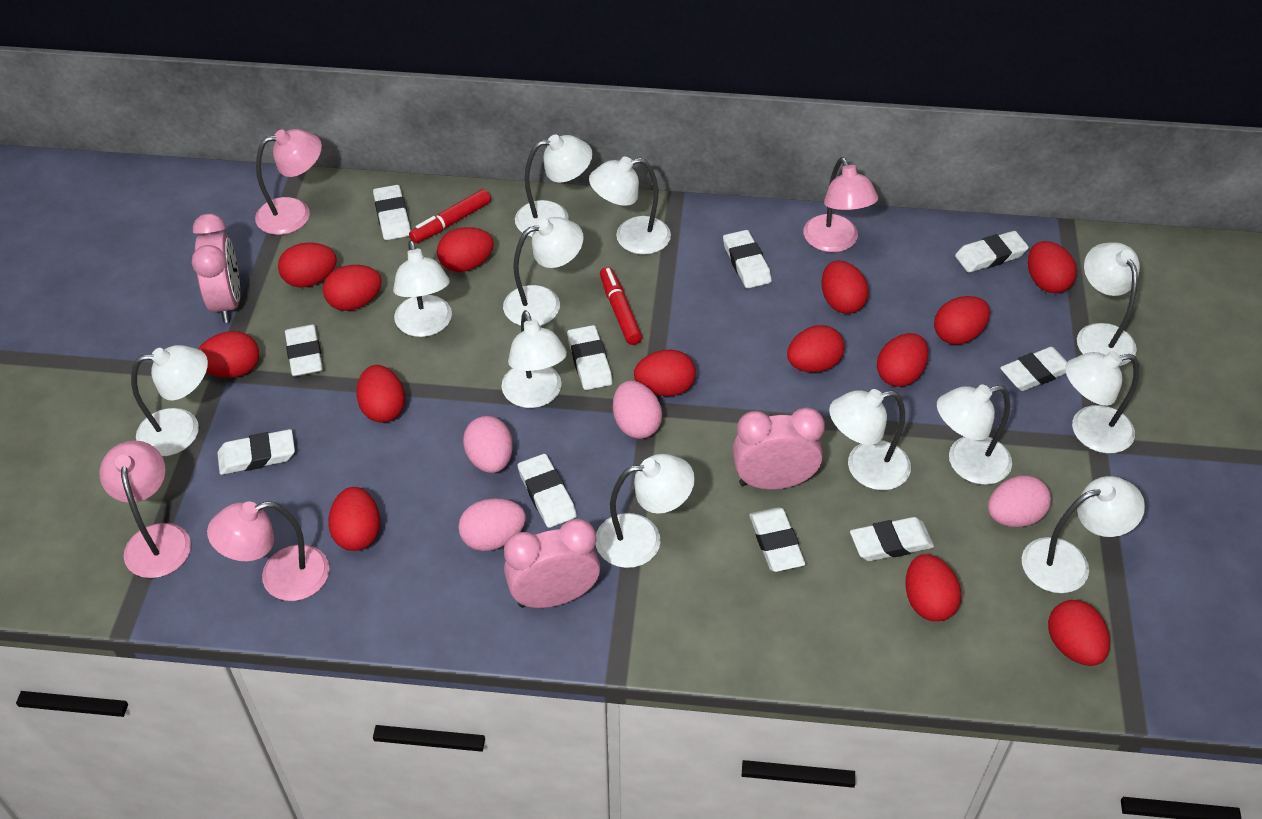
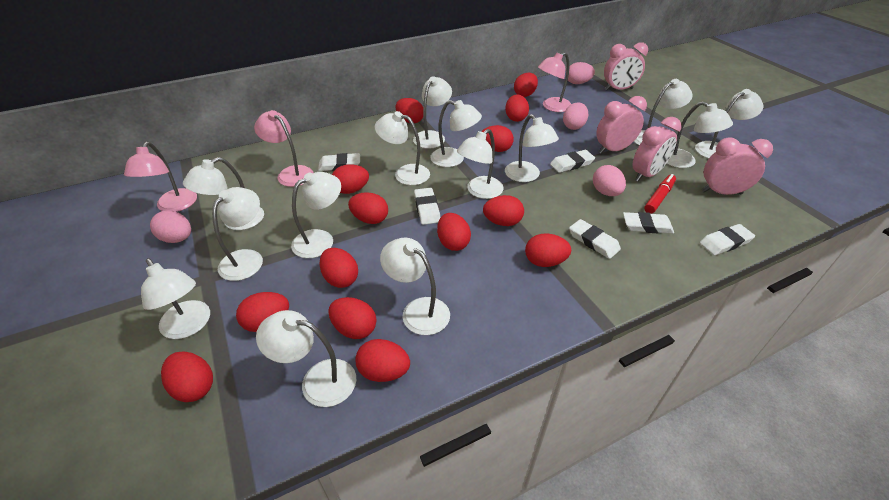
pink clock: 3 -> 4
pink lamp: 4 -> 3
red marker: 2 -> 1
white eraser: 10 -> 6
white lamp: 12 -> 14

